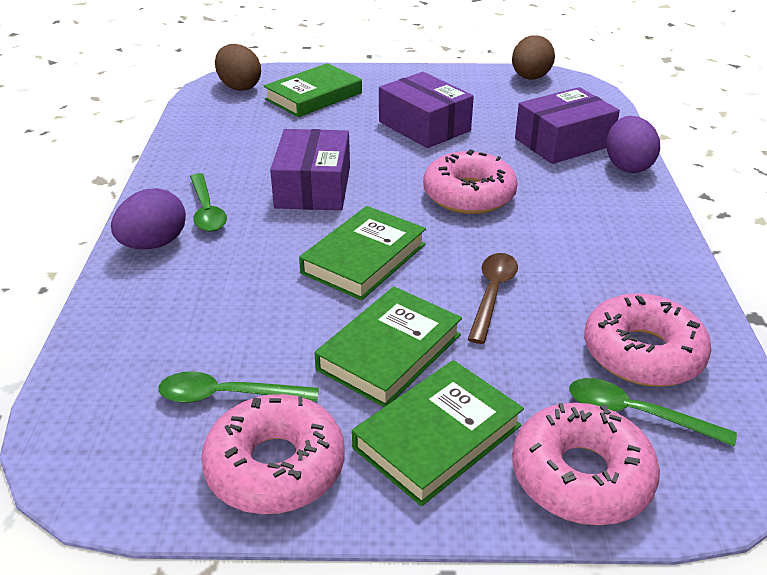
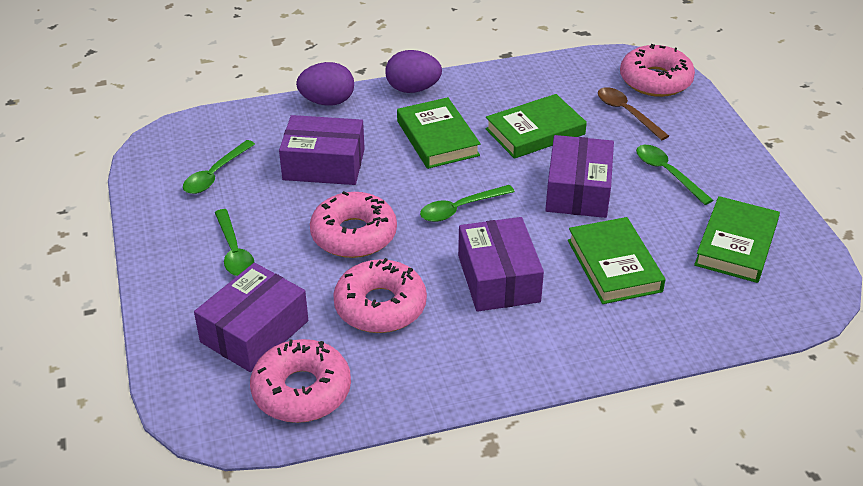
brown egg: 2 -> 0
green spoon: 3 -> 4
purple box: 3 -> 4

